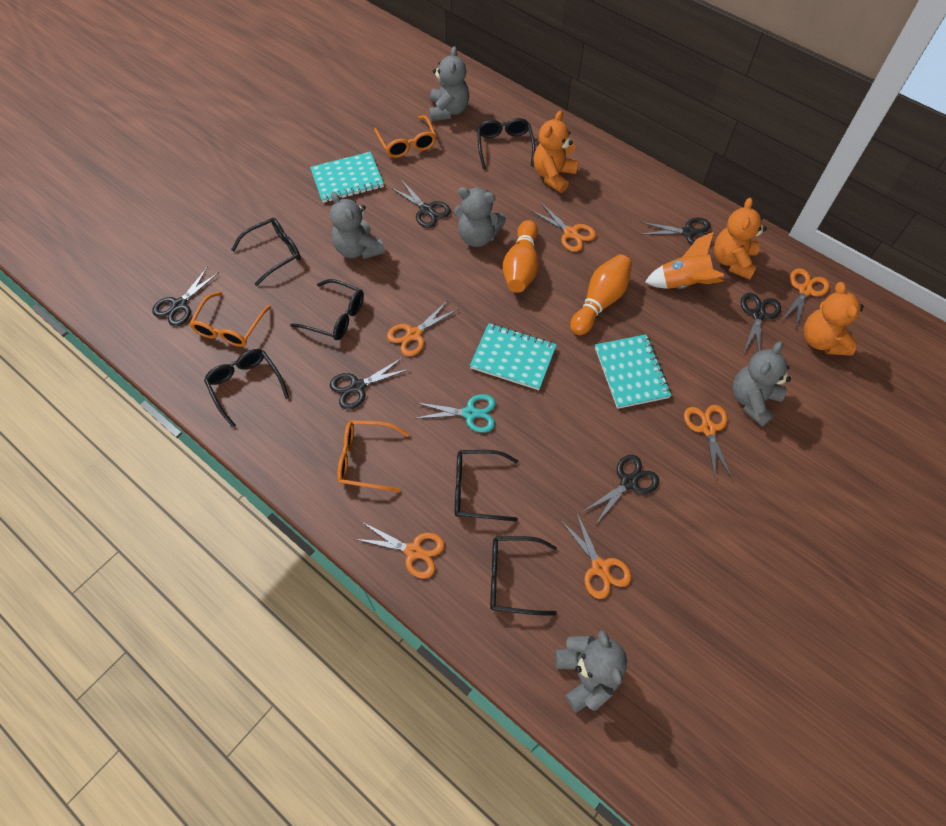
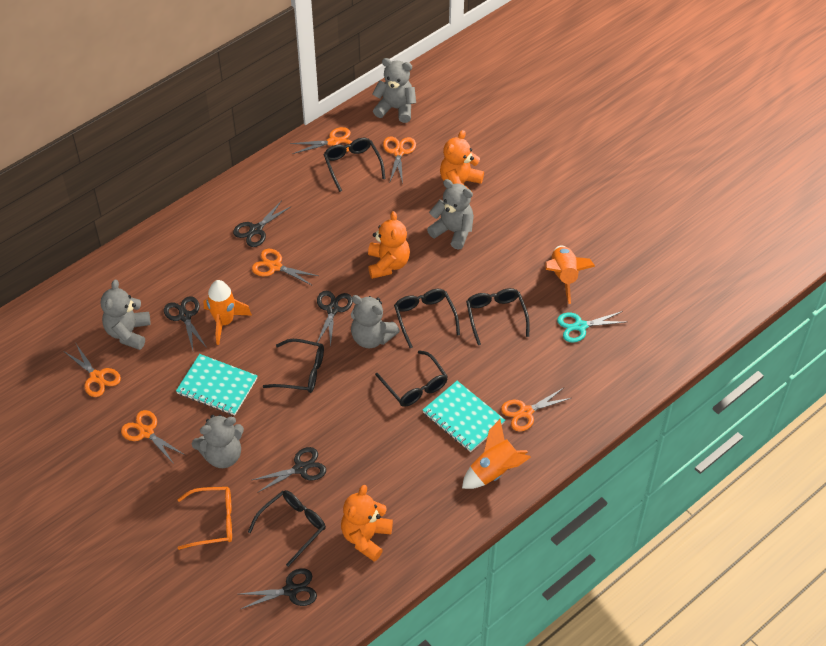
black scissors: 6 -> 5
orange bowling pin: 2 -> 0
orange glasses: 3 -> 1
orange rocket: 1 -> 3
turquoise notebook: 3 -> 2

